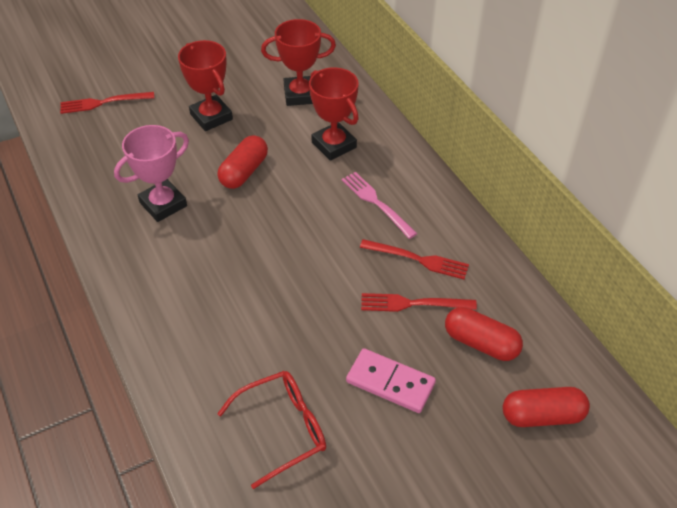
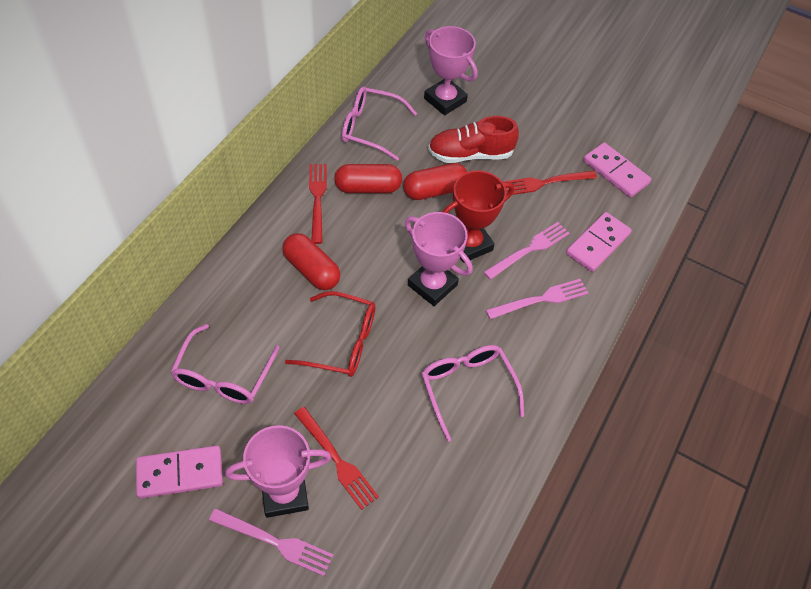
pink domino: 1 -> 3
pink fork: 1 -> 3
pink glasses: 0 -> 3
pink trophy: 1 -> 3
red shoe: 0 -> 1
red trophy: 3 -> 1

